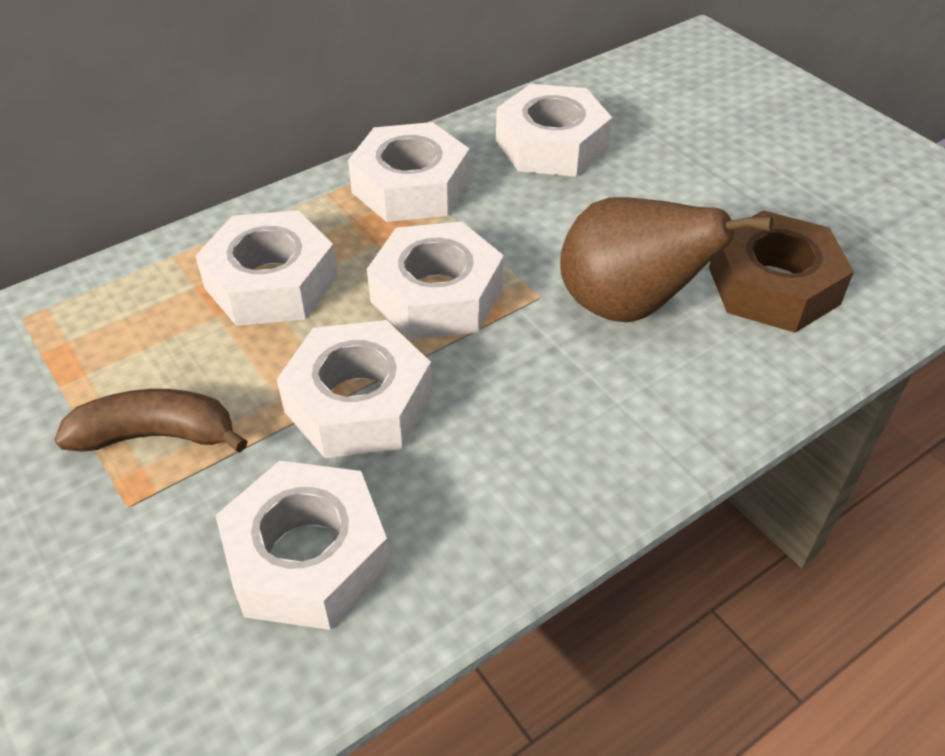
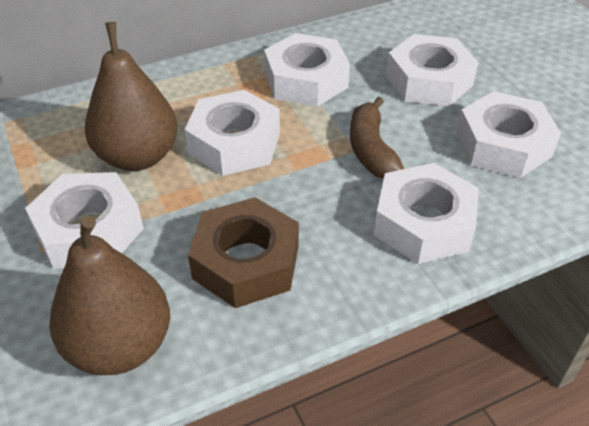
brown pear: 1 -> 2

